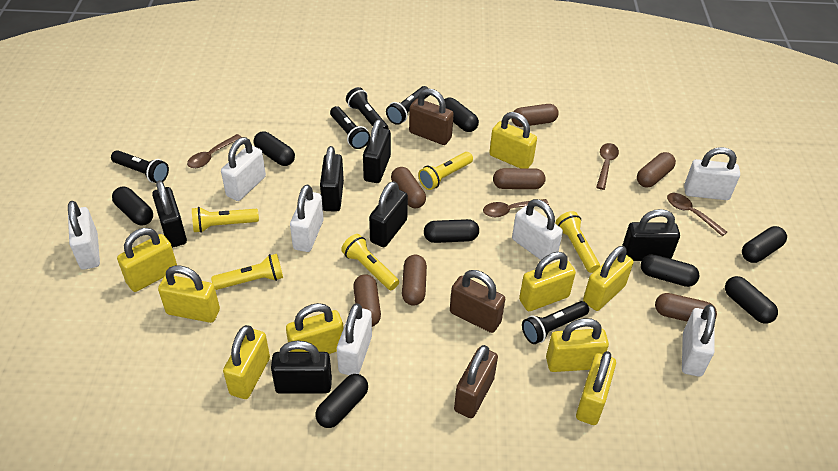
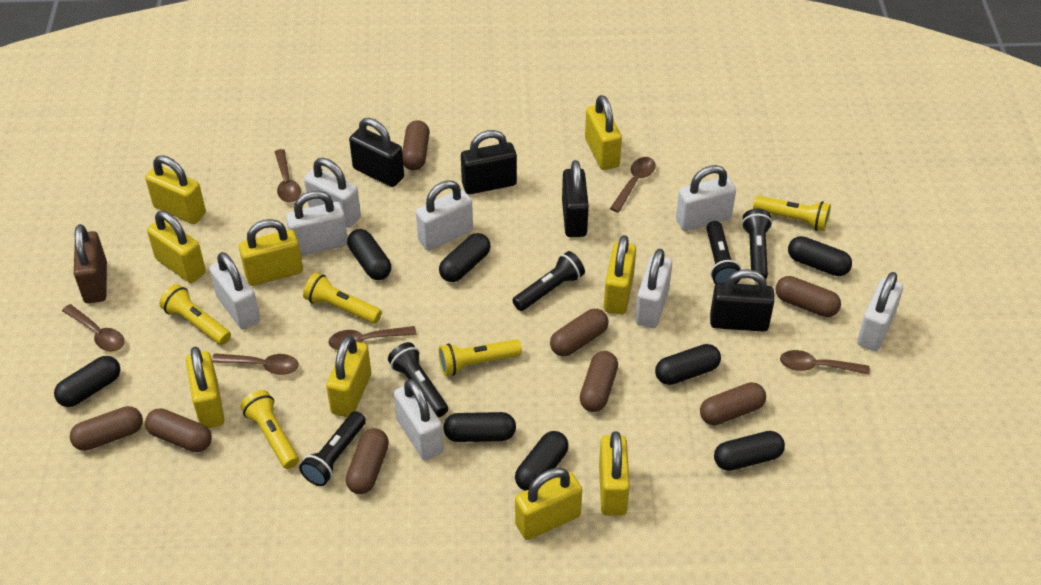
black padlock: 6 -> 4
brown capsule: 7 -> 8
brown padlock: 3 -> 1
brown spoon: 4 -> 6
white padlock: 7 -> 8

